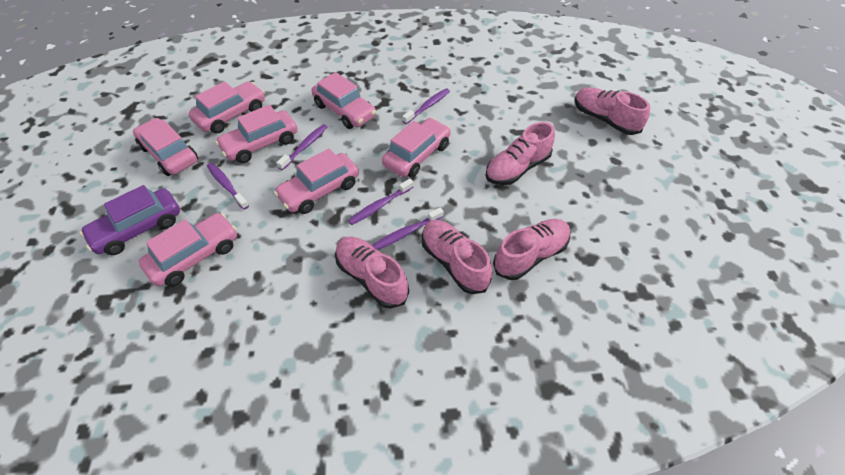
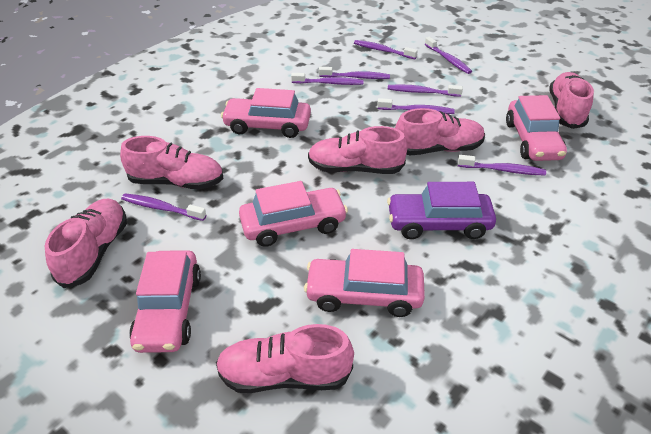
pink car: 7 -> 5
pink shoe: 5 -> 6
purple toothbrush: 5 -> 8

